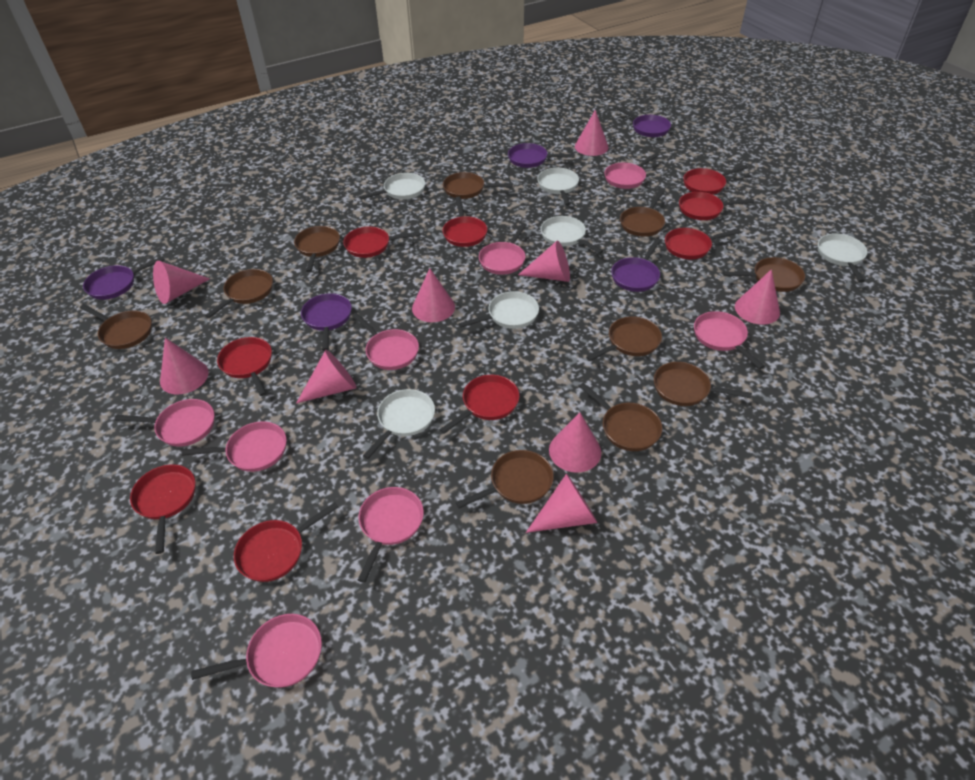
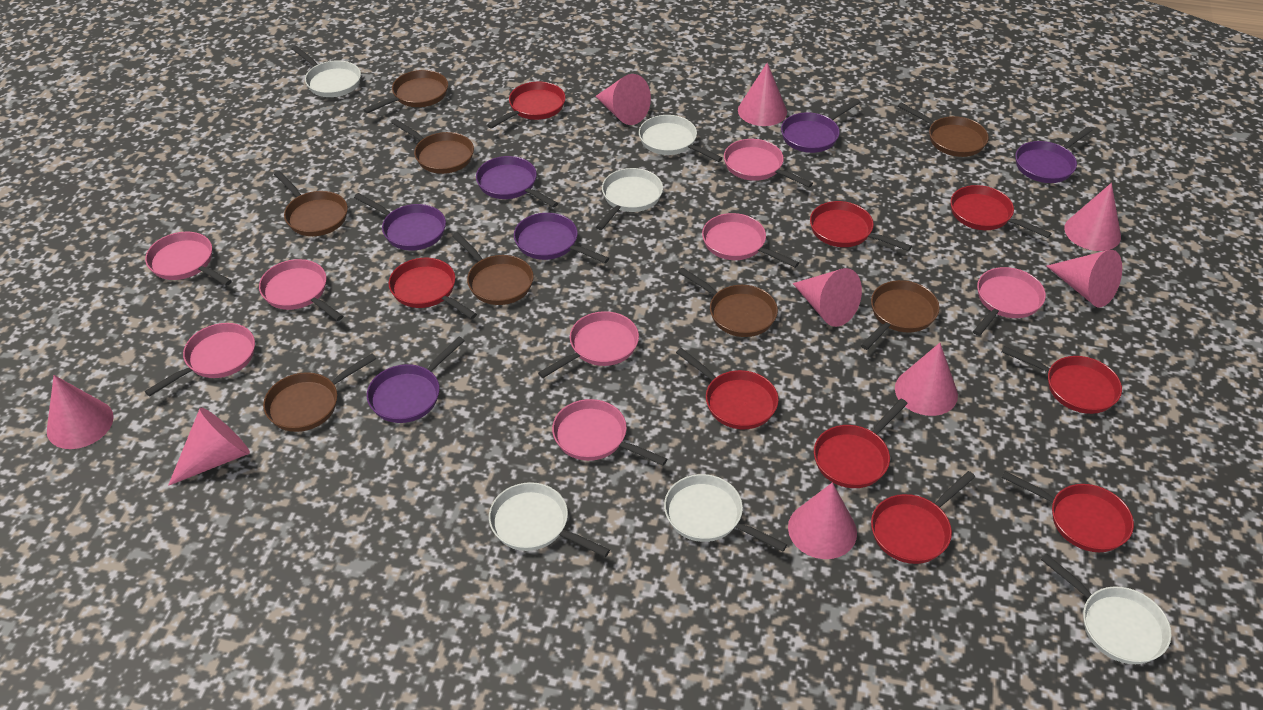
brown pan: 10 -> 8
purple pan: 5 -> 6

